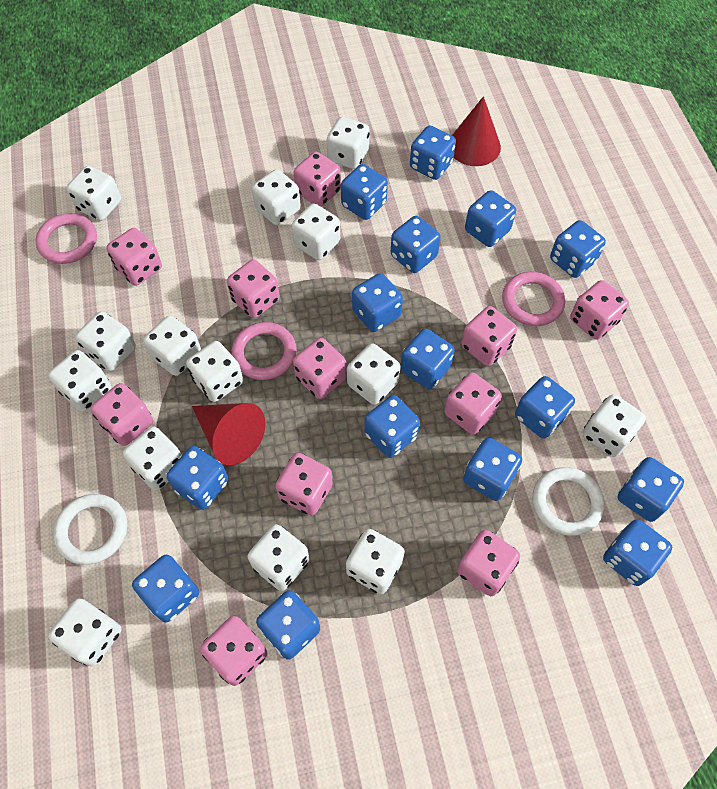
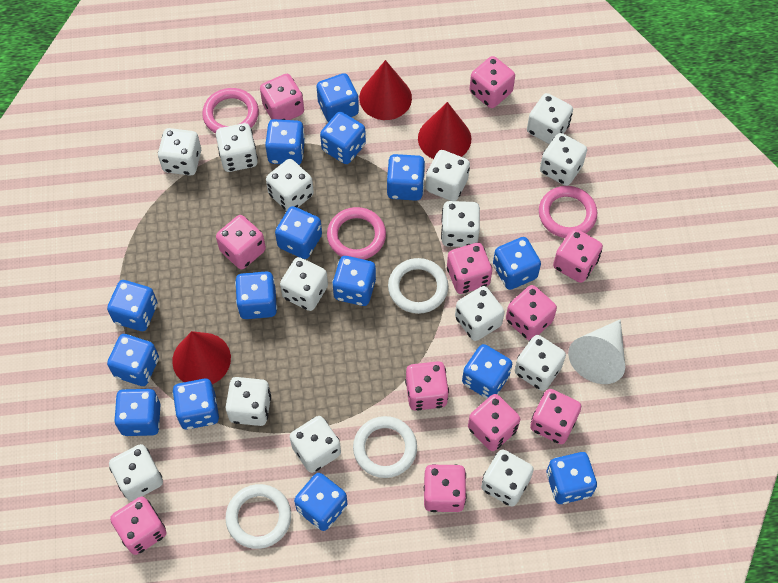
red cone: 2 -> 3
white cone: 0 -> 1
white ring: 2 -> 3

